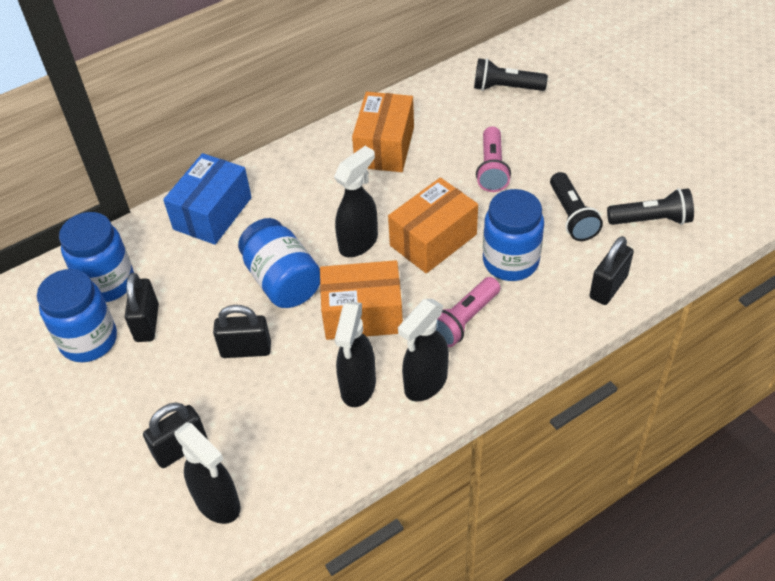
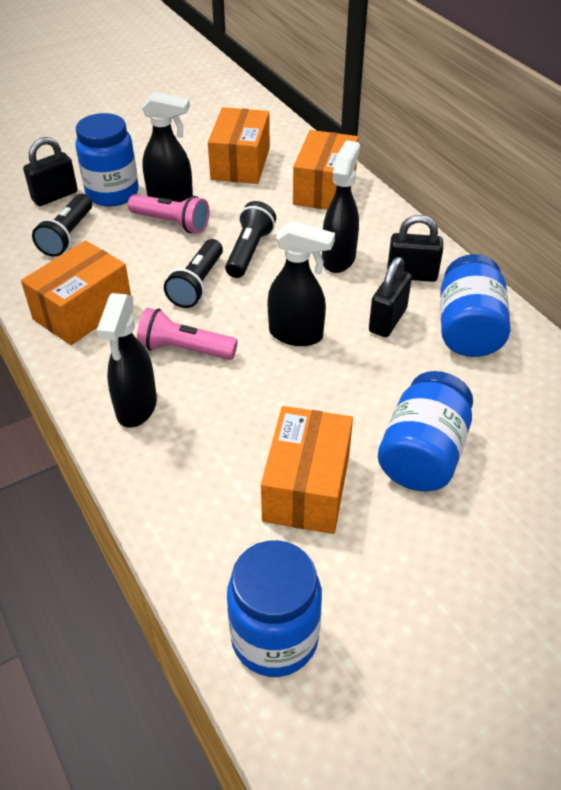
black padlock: 4 -> 3
blue box: 1 -> 0
orange box: 3 -> 4

